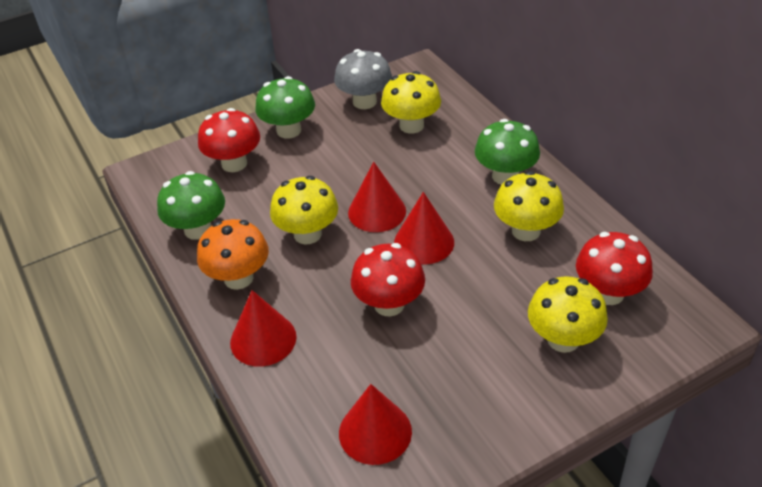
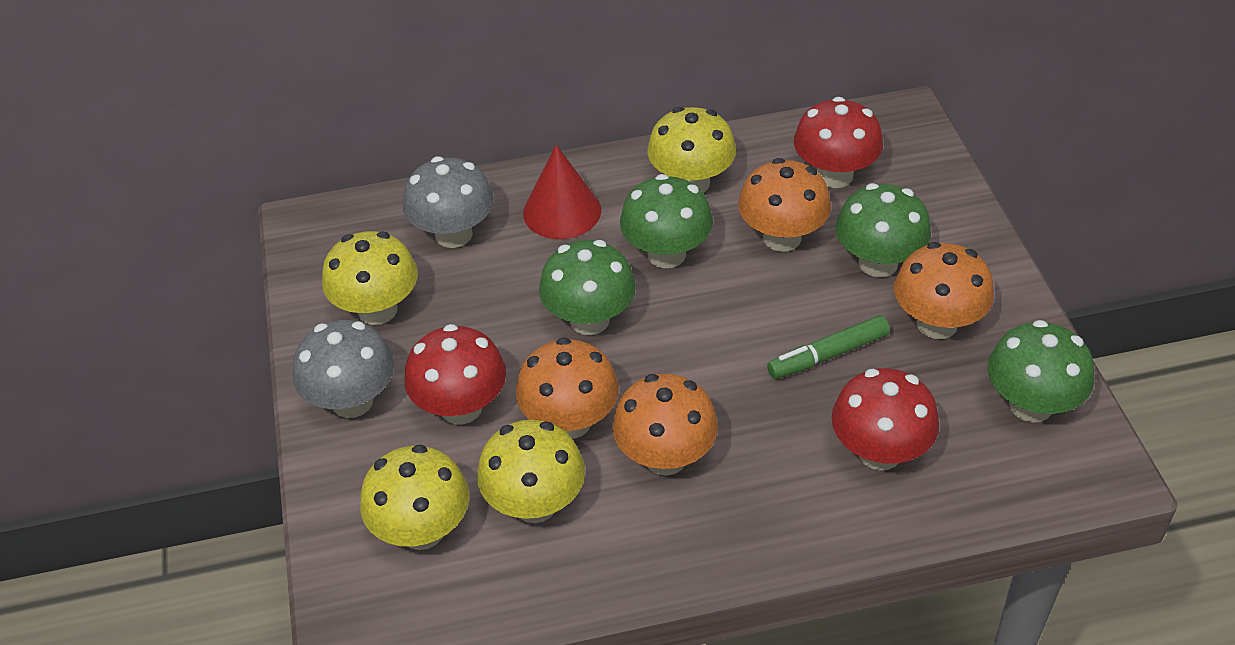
green marker: 0 -> 1
green mushroom: 3 -> 4
grey mushroom: 1 -> 2
orange mushroom: 1 -> 4
red cone: 4 -> 1

